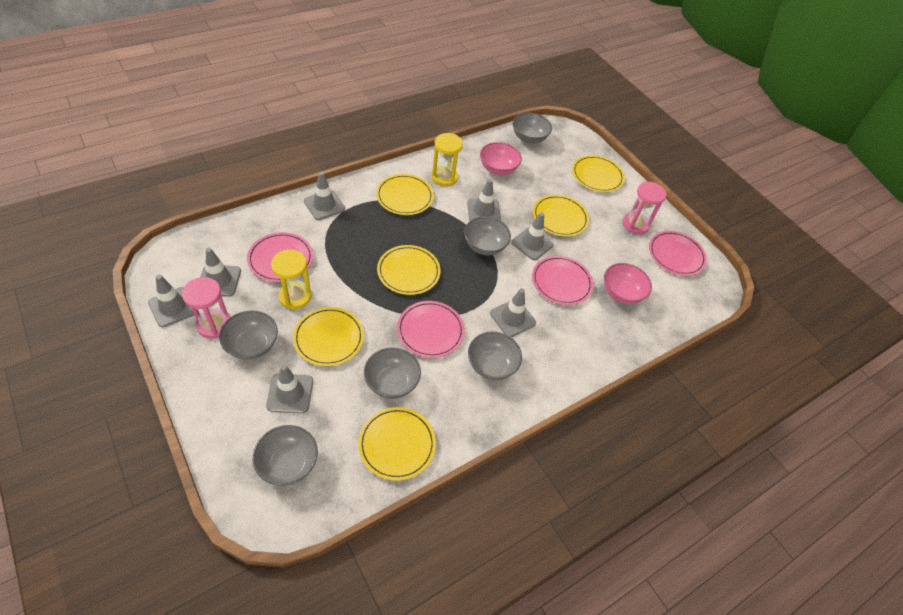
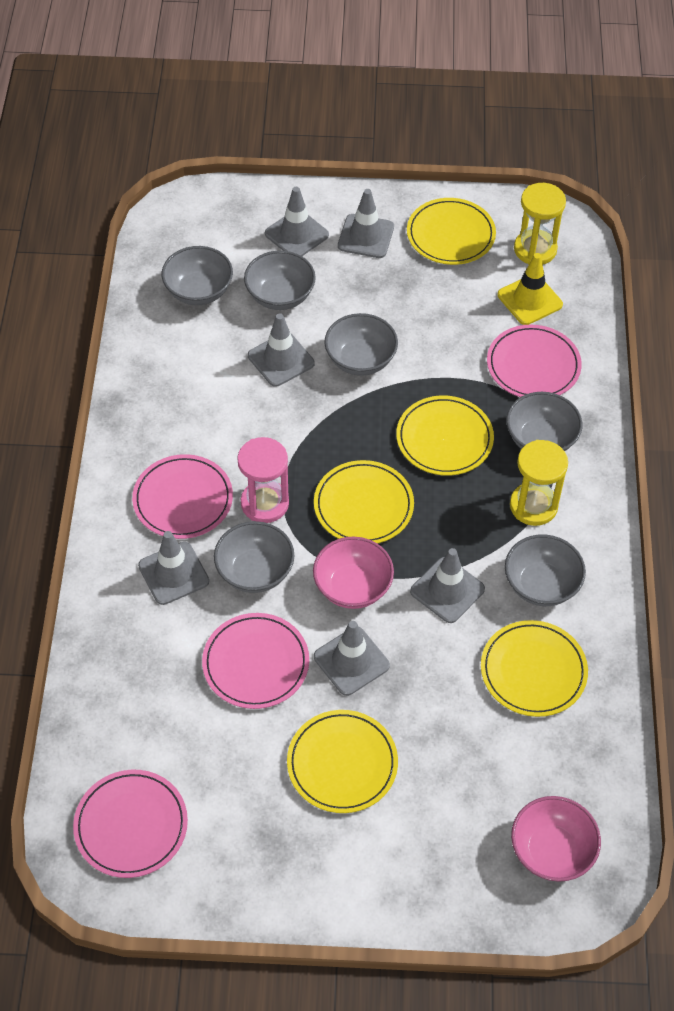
grey traffic cone: 7 -> 6
pink hourglass: 2 -> 1
yellow plate: 6 -> 5
yellow traffic cone: 0 -> 1

